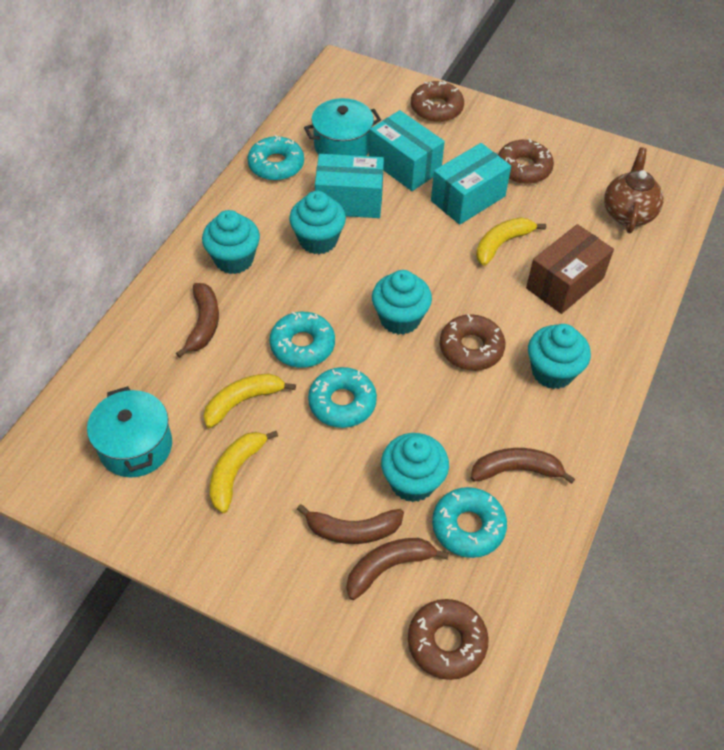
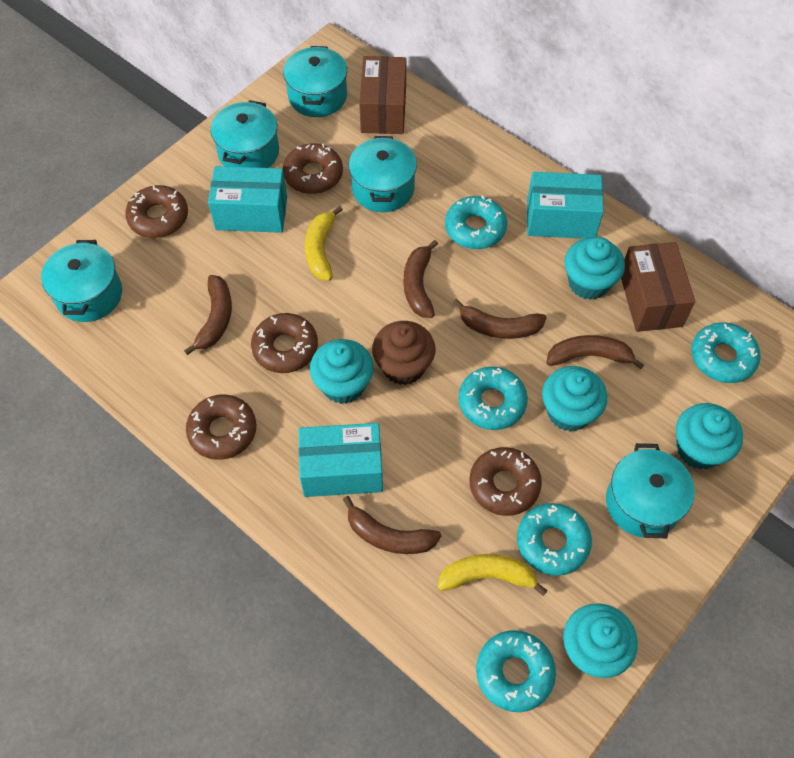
brown banana: 4 -> 5
brown box: 1 -> 2
brown cupcake: 0 -> 1
brown donut: 4 -> 5
brown teapot: 1 -> 0
turquoise donut: 4 -> 5
turquoise pot: 2 -> 5
yellow banana: 3 -> 2

